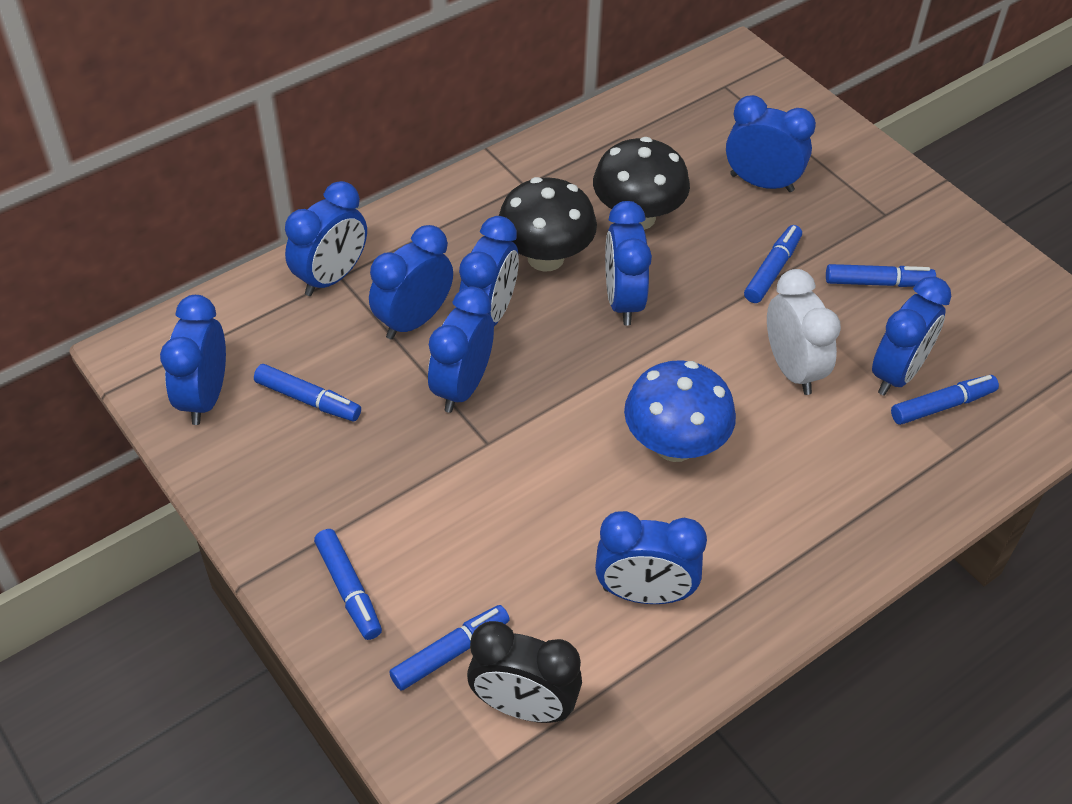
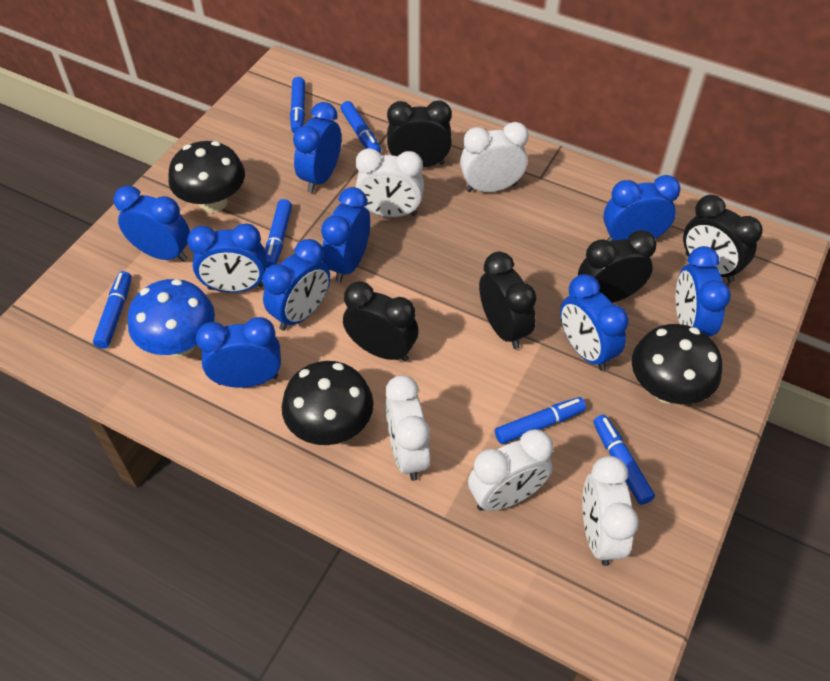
black clock: 1 -> 5
black mushroom: 2 -> 3
white clock: 1 -> 5

